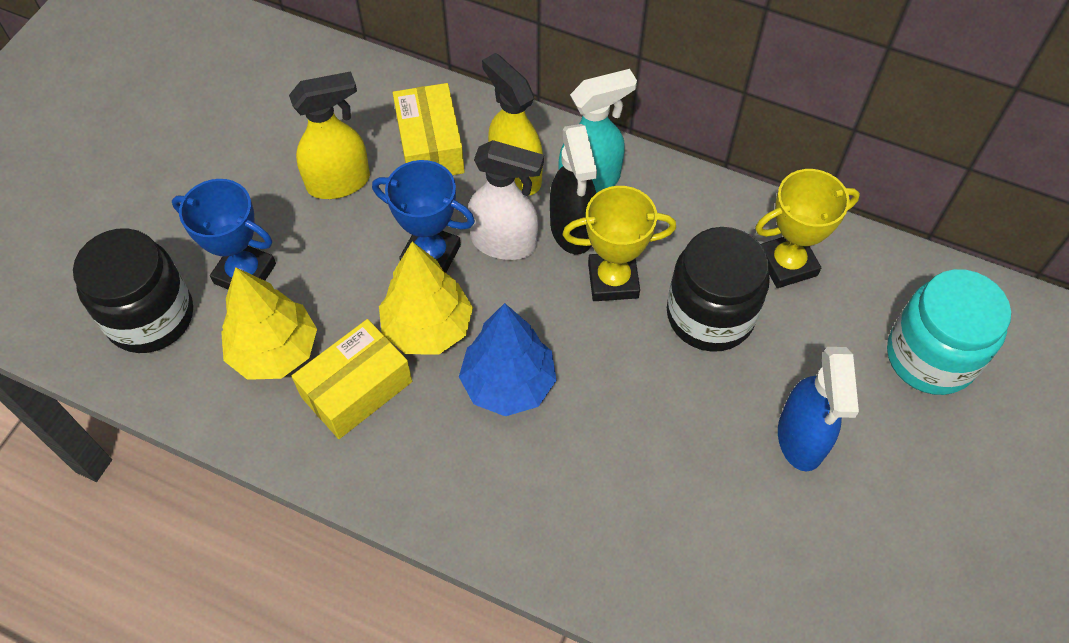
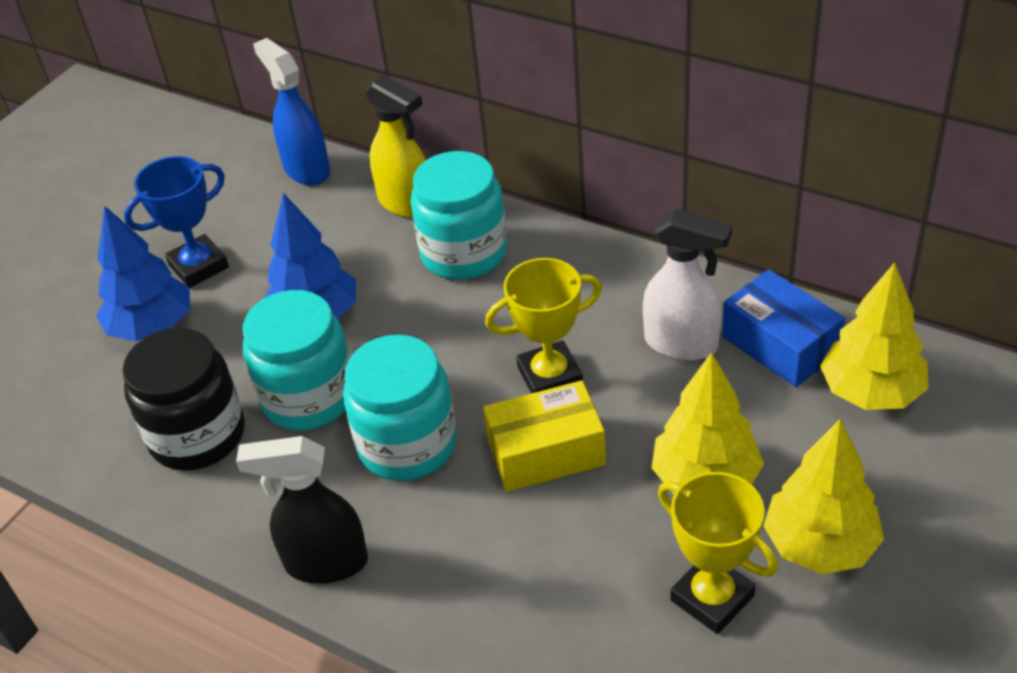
black jar: 2 -> 1
blue box: 0 -> 1
blue tree: 1 -> 2
blue trophy: 2 -> 1
turquoise jar: 1 -> 3
turquoise spray bottle: 1 -> 0
yellow box: 2 -> 1
yellow spray bottle: 2 -> 1
yellow tree: 2 -> 3

